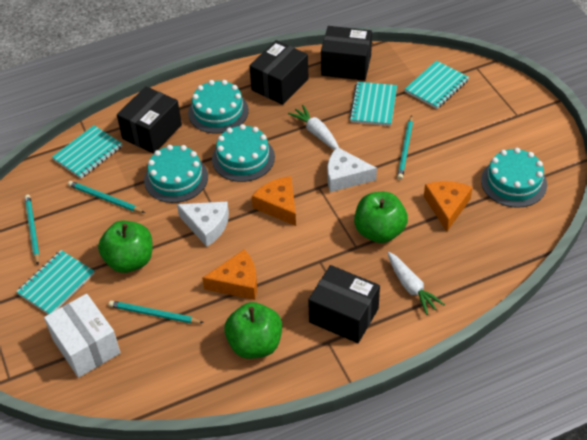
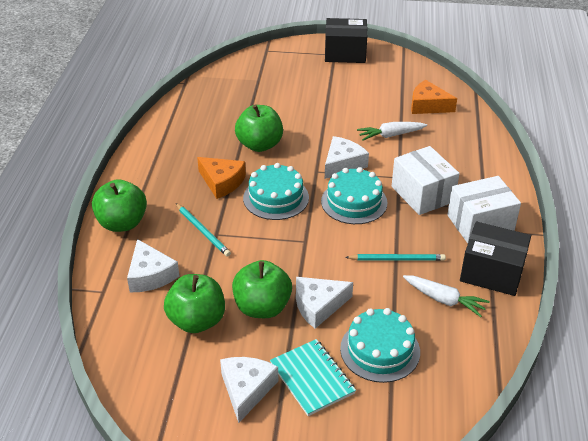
black box: 4 -> 2
green apple: 3 -> 4
orange cheese: 3 -> 2
turquoise cake: 4 -> 3
turquoise notebook: 4 -> 1
turquoise pencil: 4 -> 2
white box: 1 -> 2
white cheese: 2 -> 4

